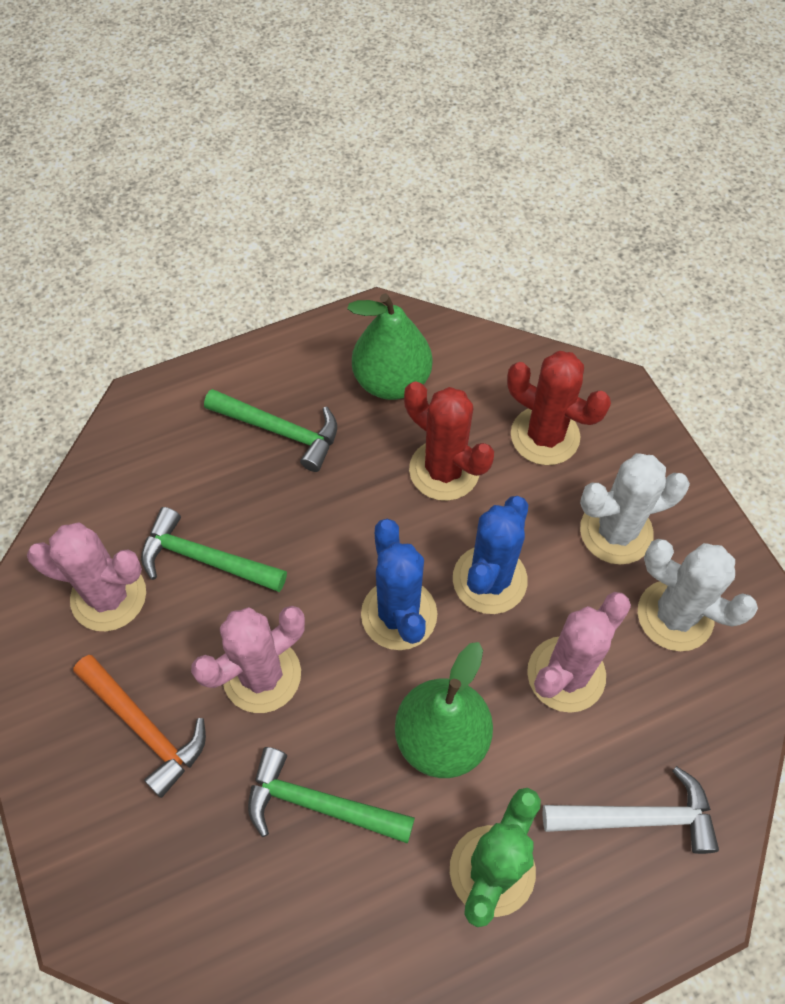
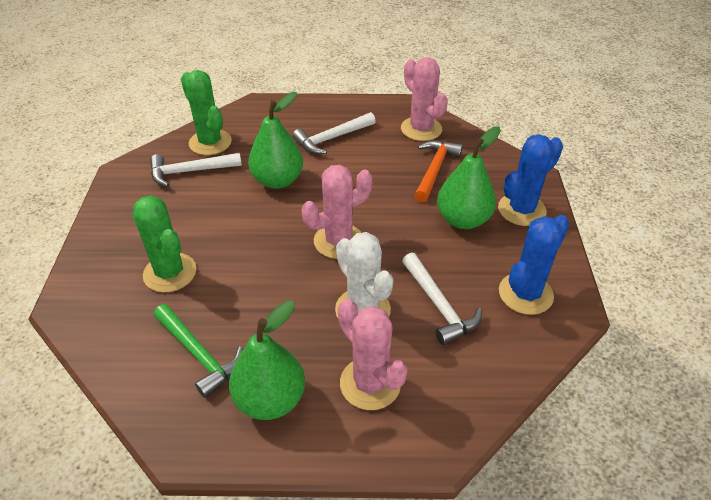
green cactus: 1 -> 2
green hammer: 3 -> 1
green pear: 2 -> 3
red cactus: 2 -> 0
white cactus: 2 -> 1
white hammer: 1 -> 3

